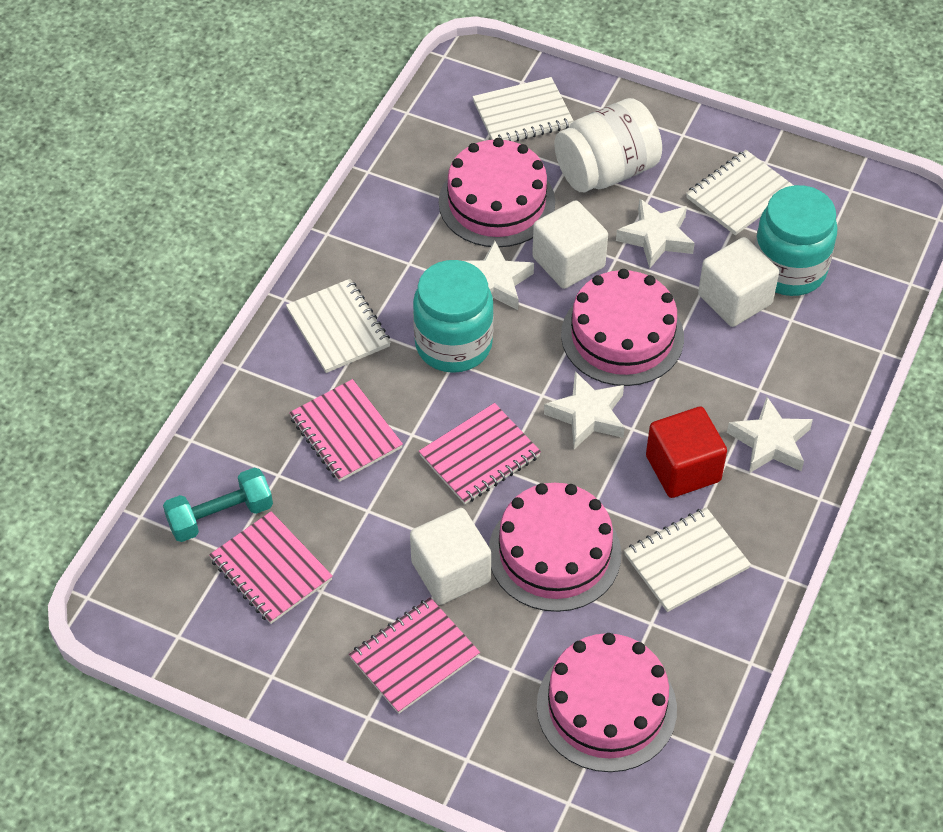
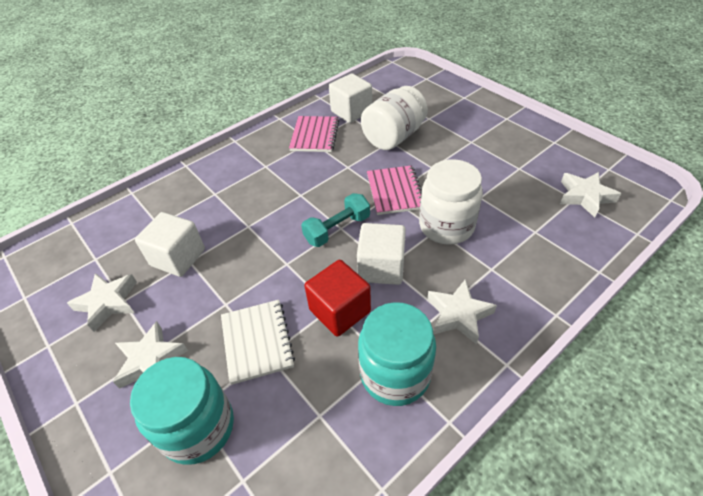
pink cake: 4 -> 0
pink notebook: 4 -> 2
white jar: 1 -> 2
white notebook: 4 -> 1

